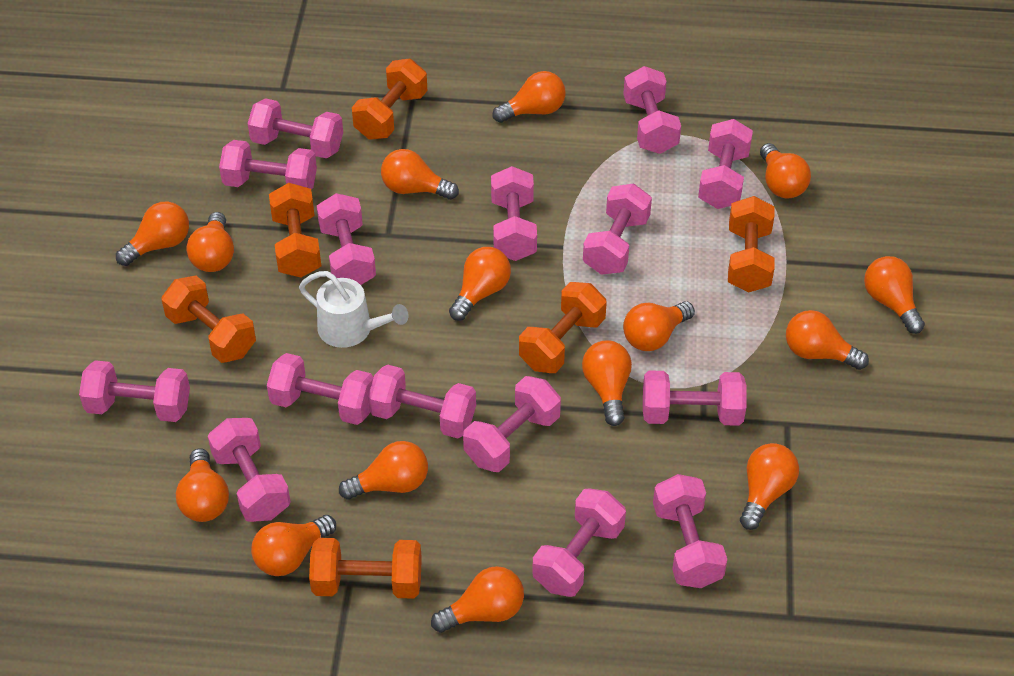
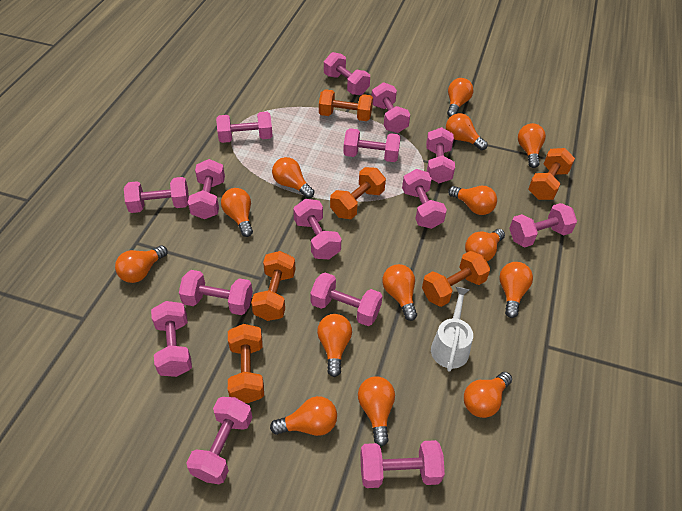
orange light bulb: 15 -> 14

